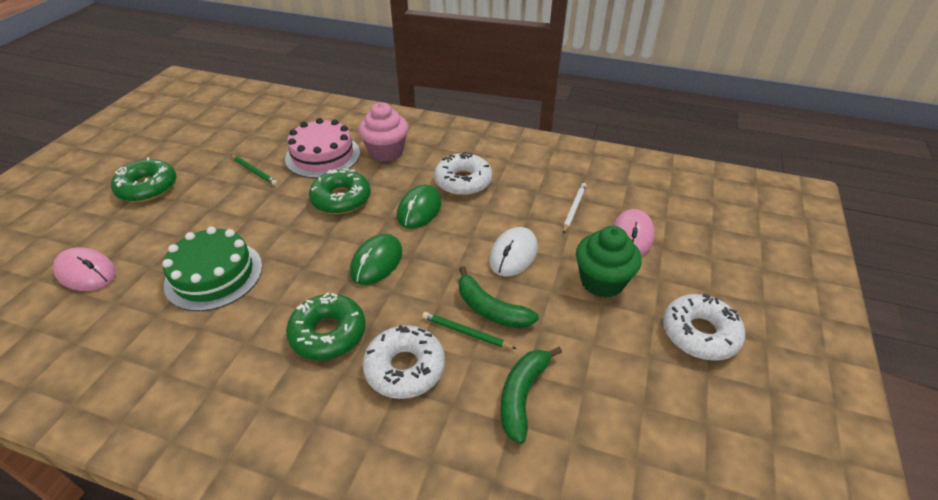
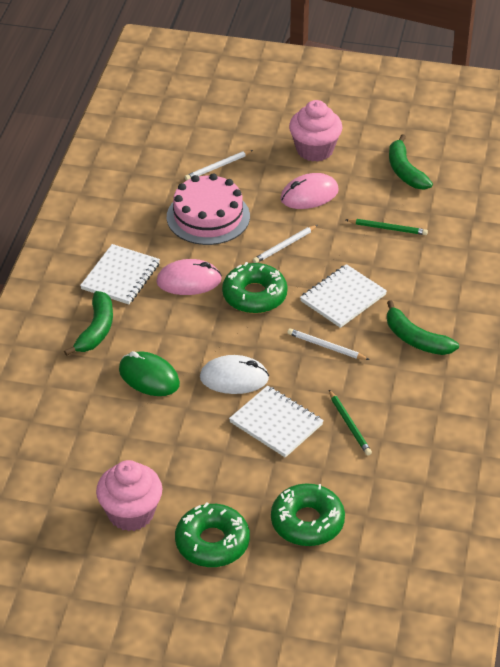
green banana: 2 -> 3
green cake: 1 -> 0
green cupcake: 1 -> 0
green mouse: 2 -> 1
pink cupcake: 1 -> 2
white donut: 3 -> 0
white notebook: 0 -> 3
white pencil: 1 -> 3

